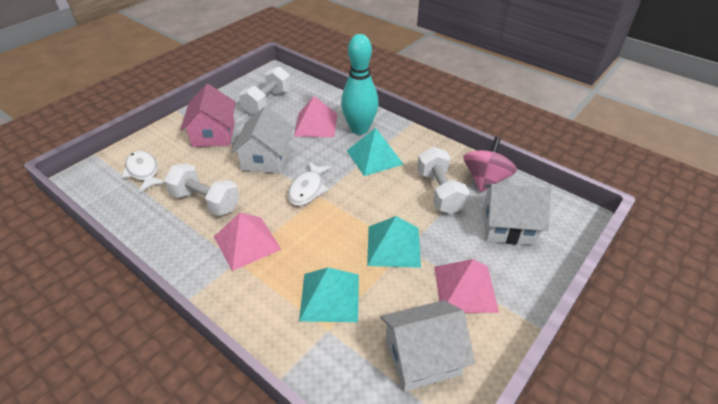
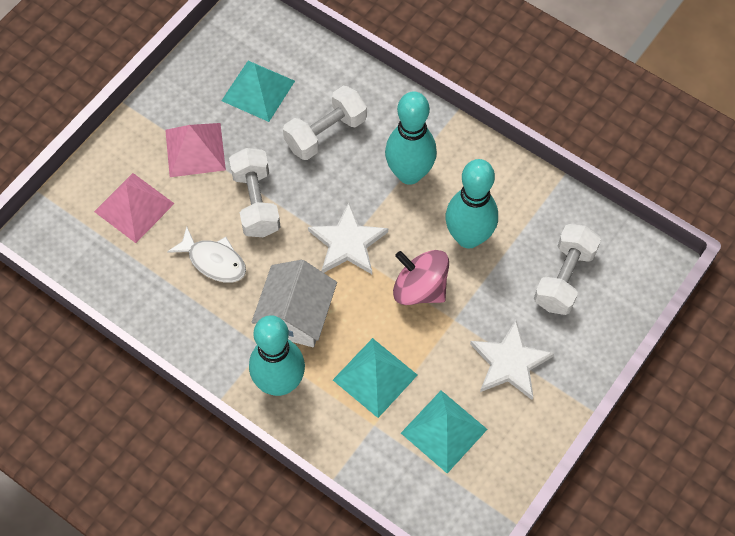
pink house: 1 -> 0
pink pyramid: 3 -> 2
turquoise bowling pin: 1 -> 3
white fish: 2 -> 1
white house: 3 -> 1
white star: 0 -> 2

